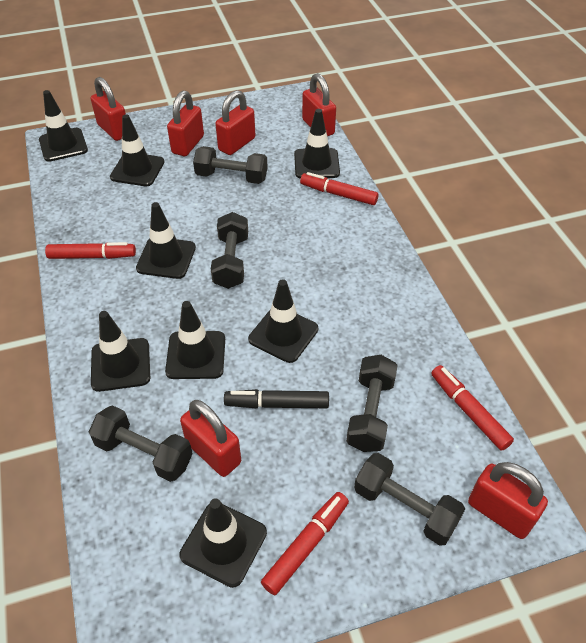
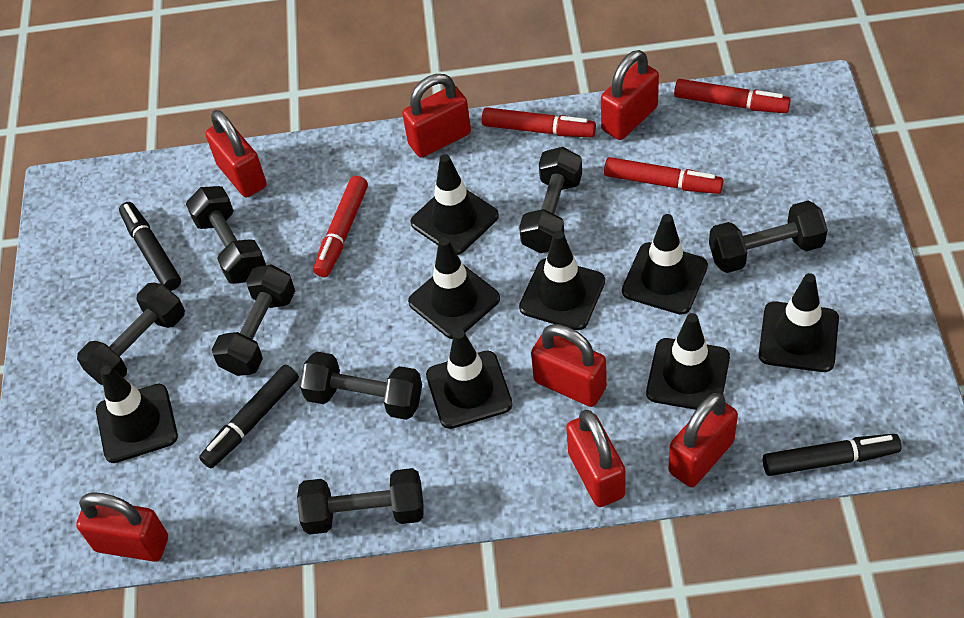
black dumbbell: 5 -> 7
black marker: 1 -> 3
red padlock: 6 -> 7

